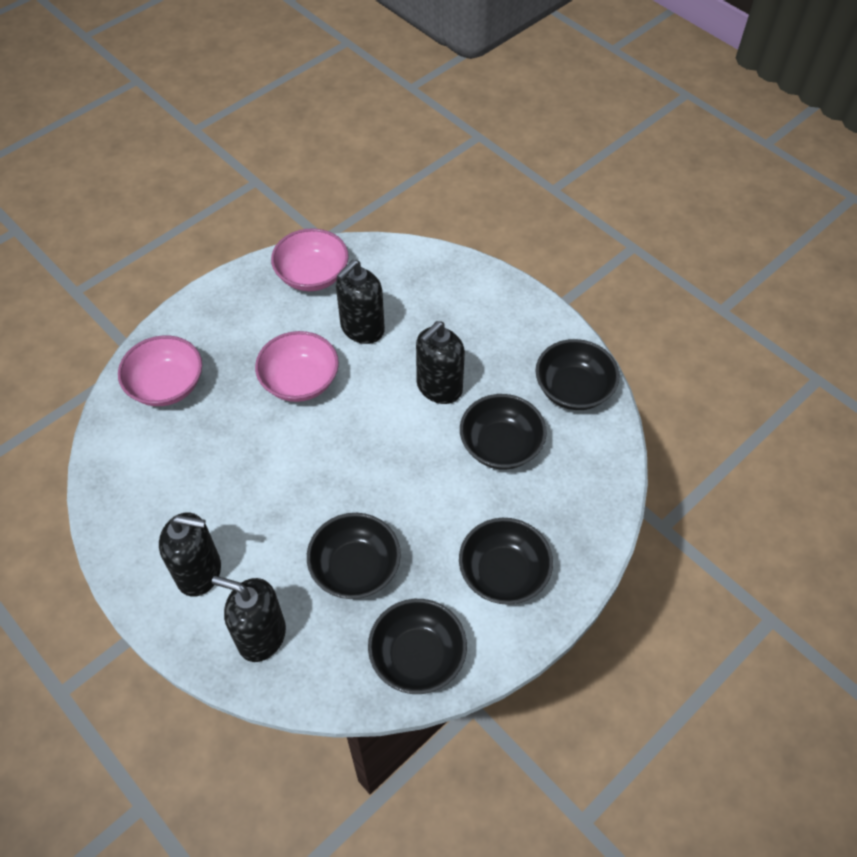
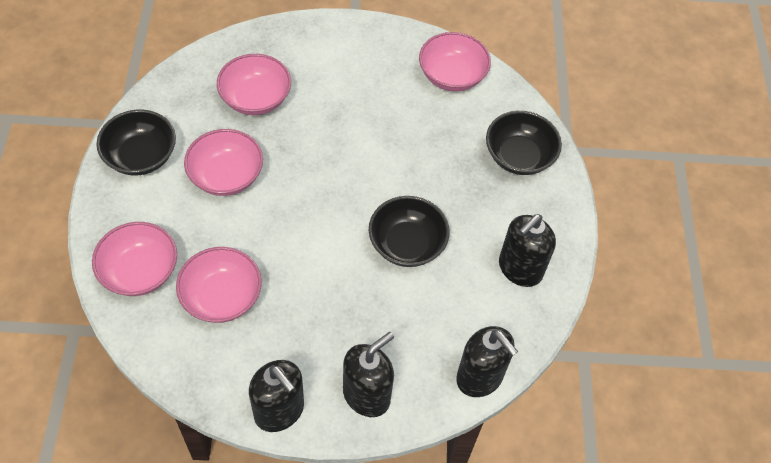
black bowl: 5 -> 3
pink bowl: 3 -> 5

